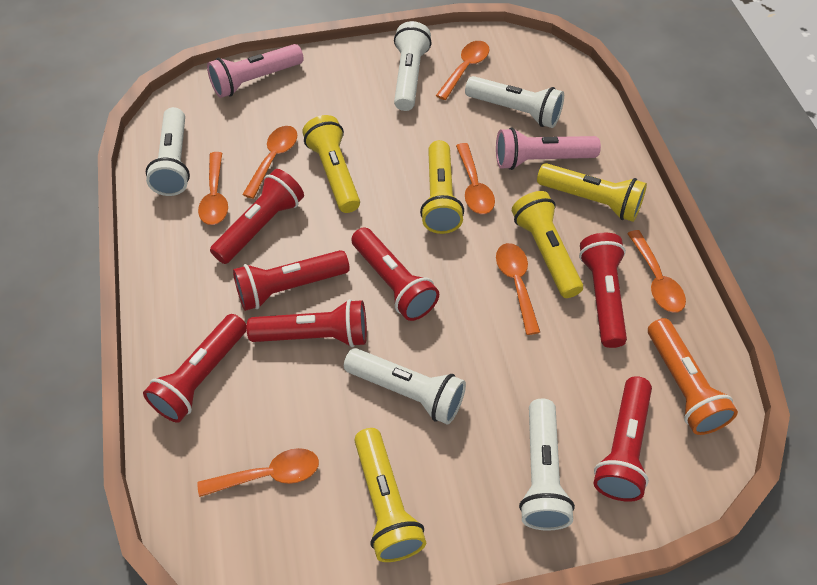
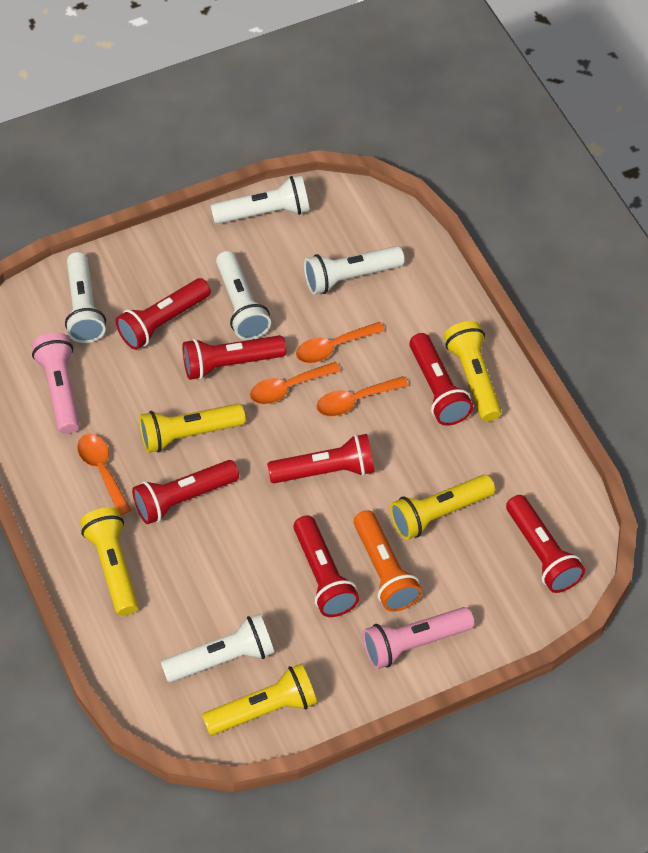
orange spoon: 7 -> 4

